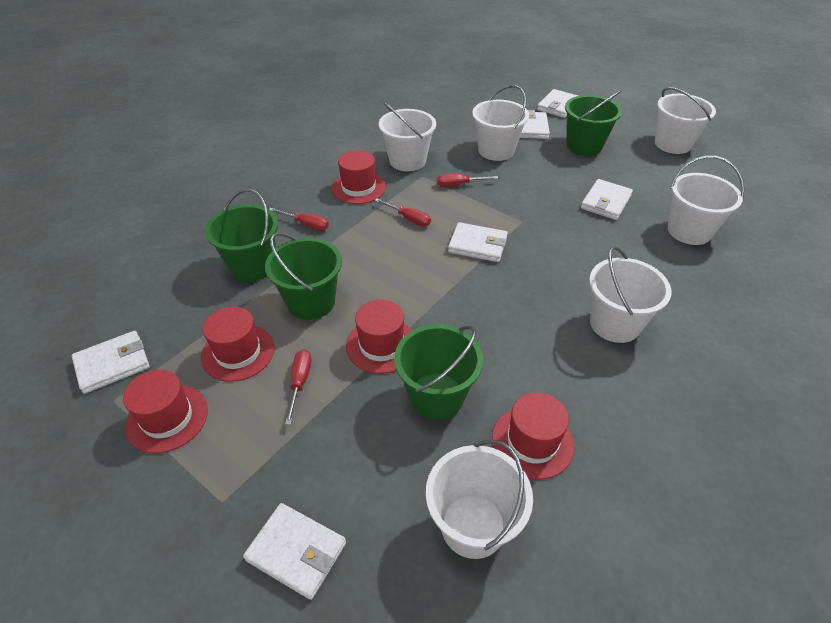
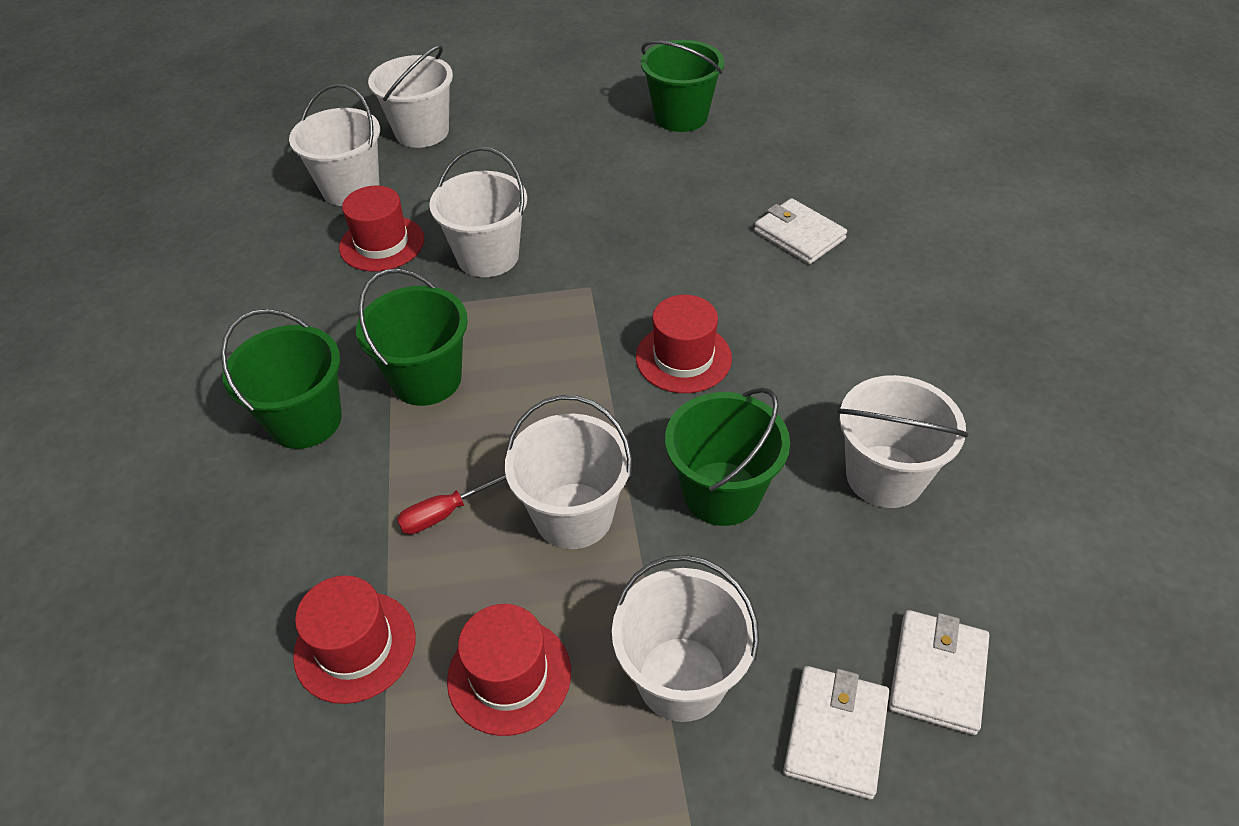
red hat: 5 -> 4
red screwdriver: 4 -> 1
white wallet: 6 -> 3

